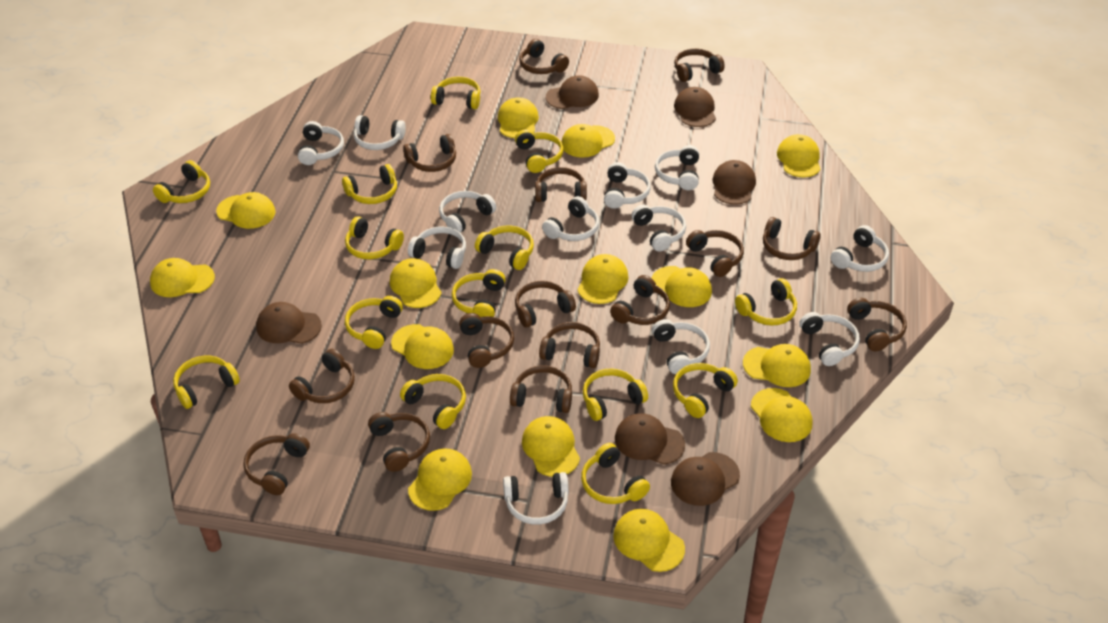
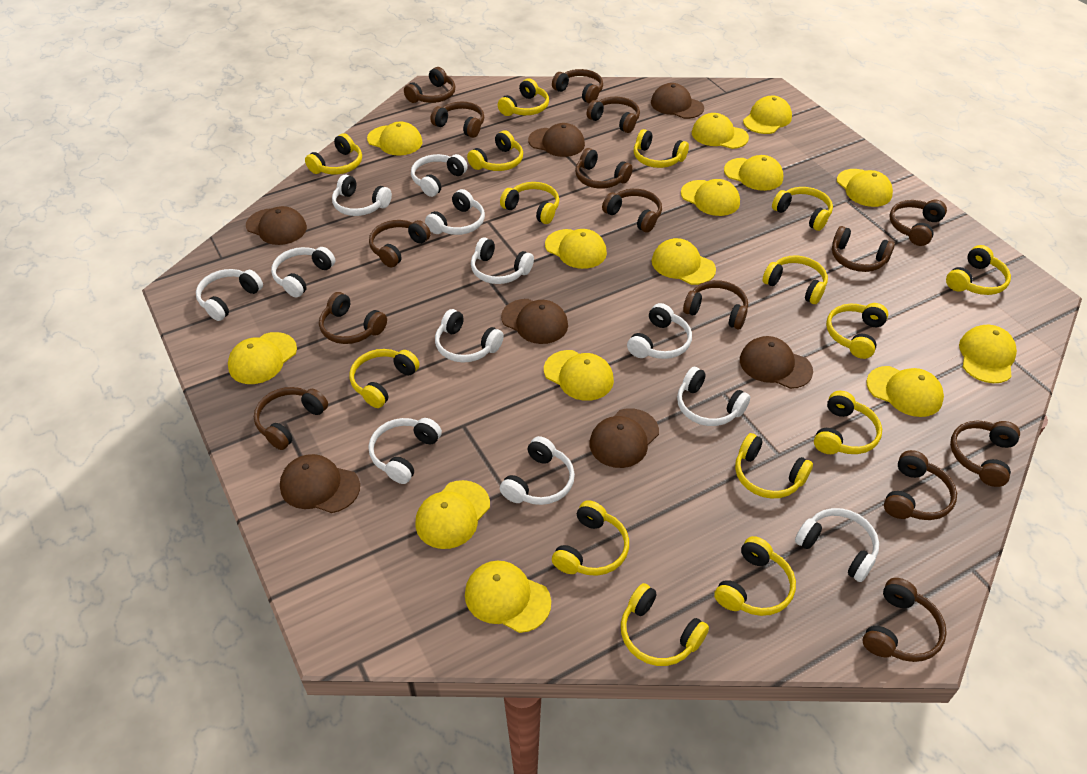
brown cap: 6 -> 7
yellow headphones: 14 -> 15

